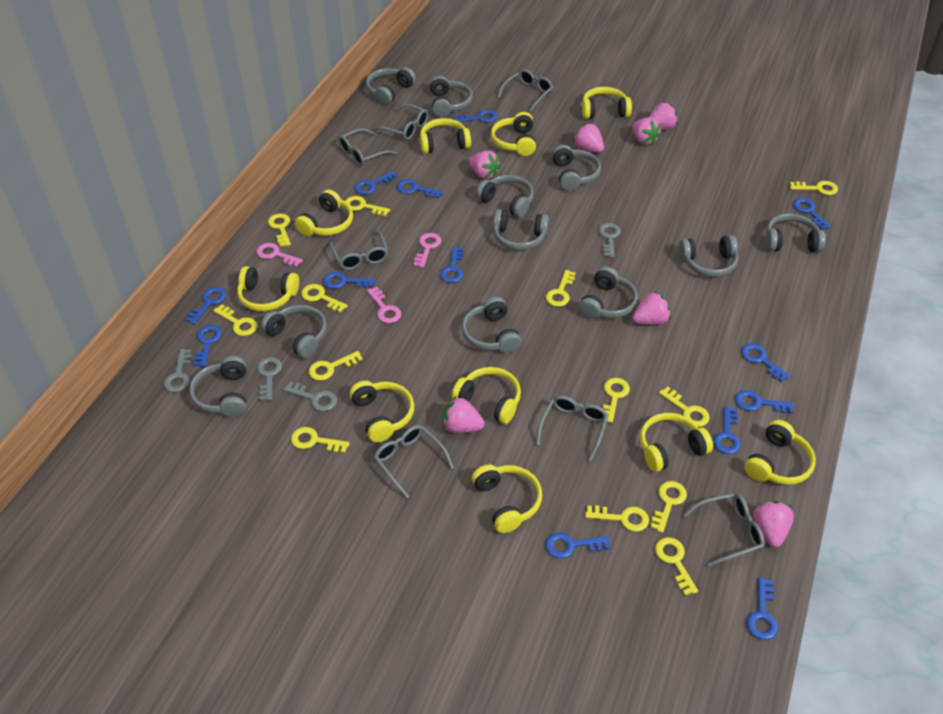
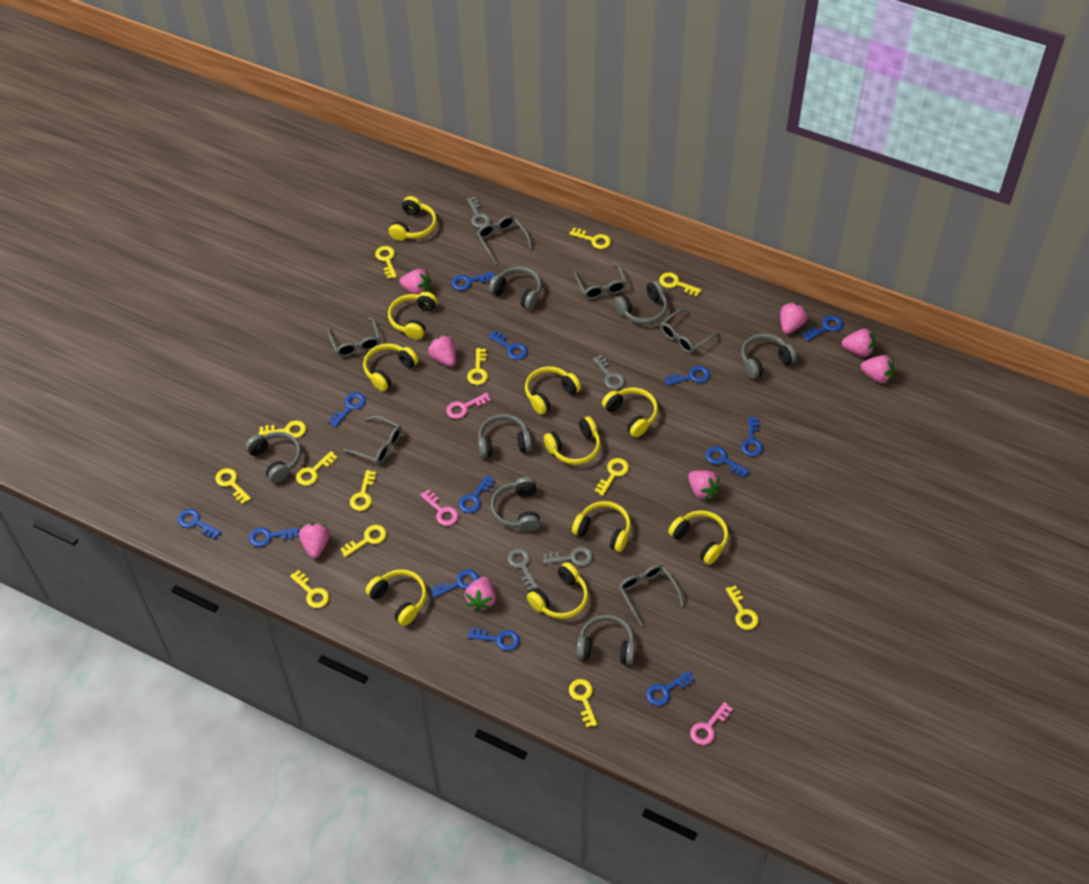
grey glasses: 7 -> 6
grey headphones: 11 -> 7
pink strawberry: 7 -> 8

